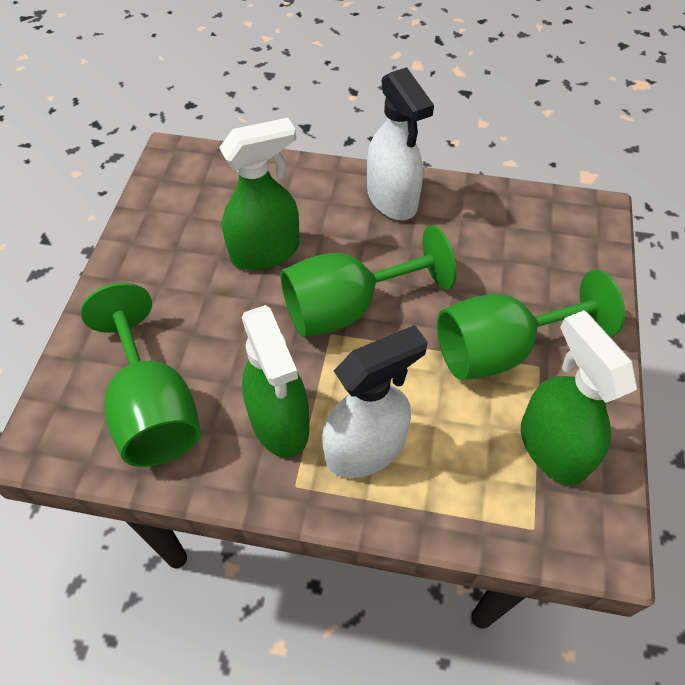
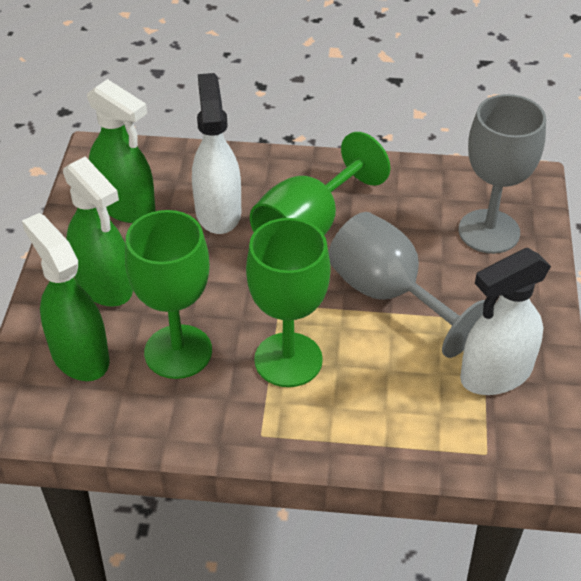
grey goblet: 0 -> 2

